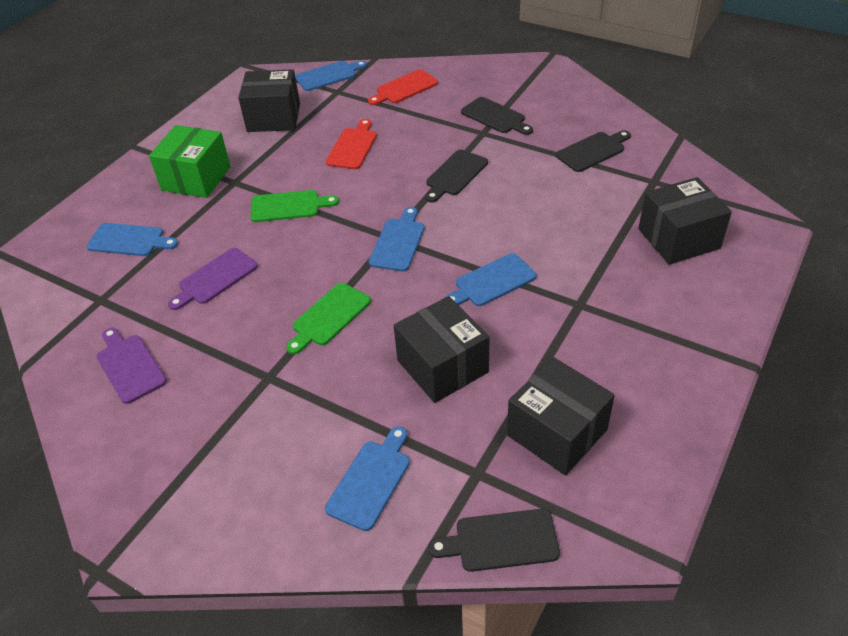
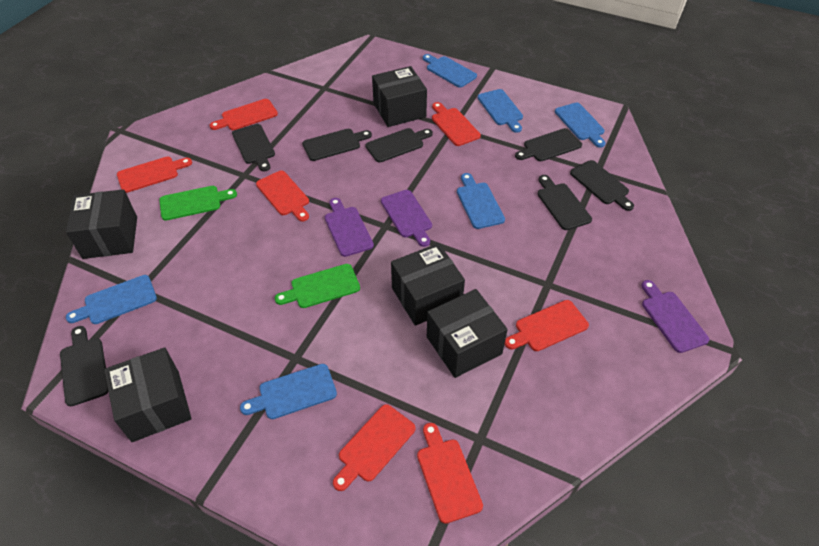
black box: 4 -> 5
black cutting board: 4 -> 7
blue cutting board: 5 -> 6
green box: 1 -> 0
purple cutting board: 2 -> 3
red cutting board: 2 -> 7

